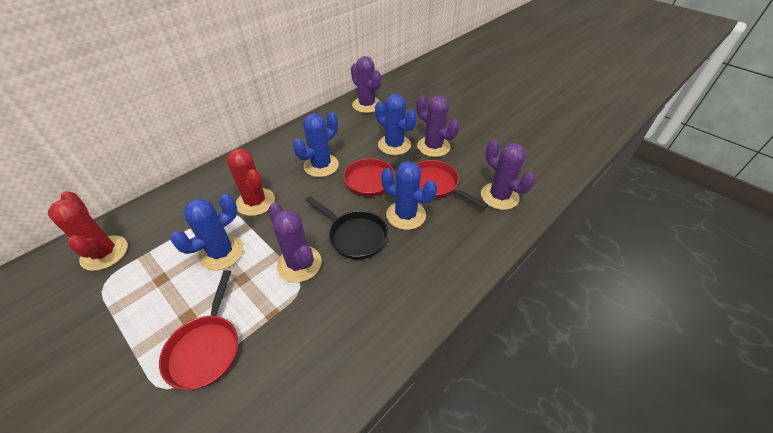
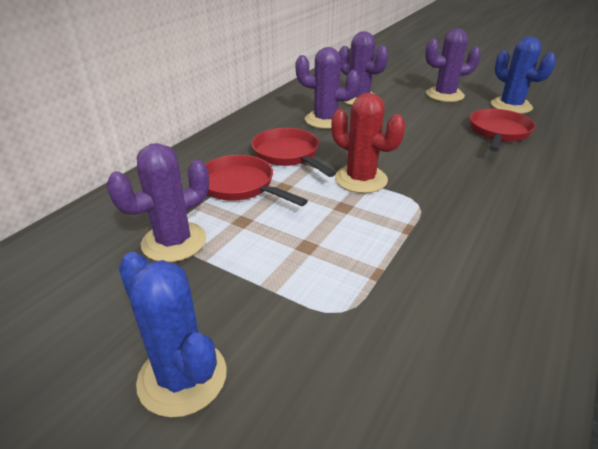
black pan: 1 -> 0
blue cactus: 4 -> 2
red cactus: 2 -> 1

